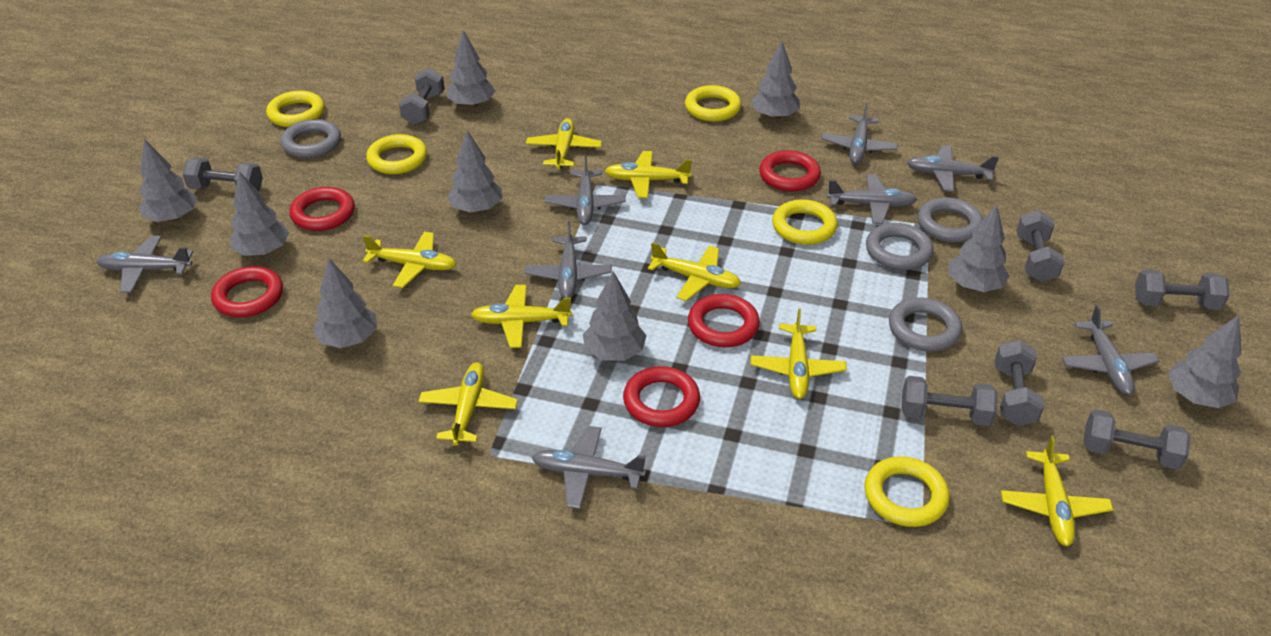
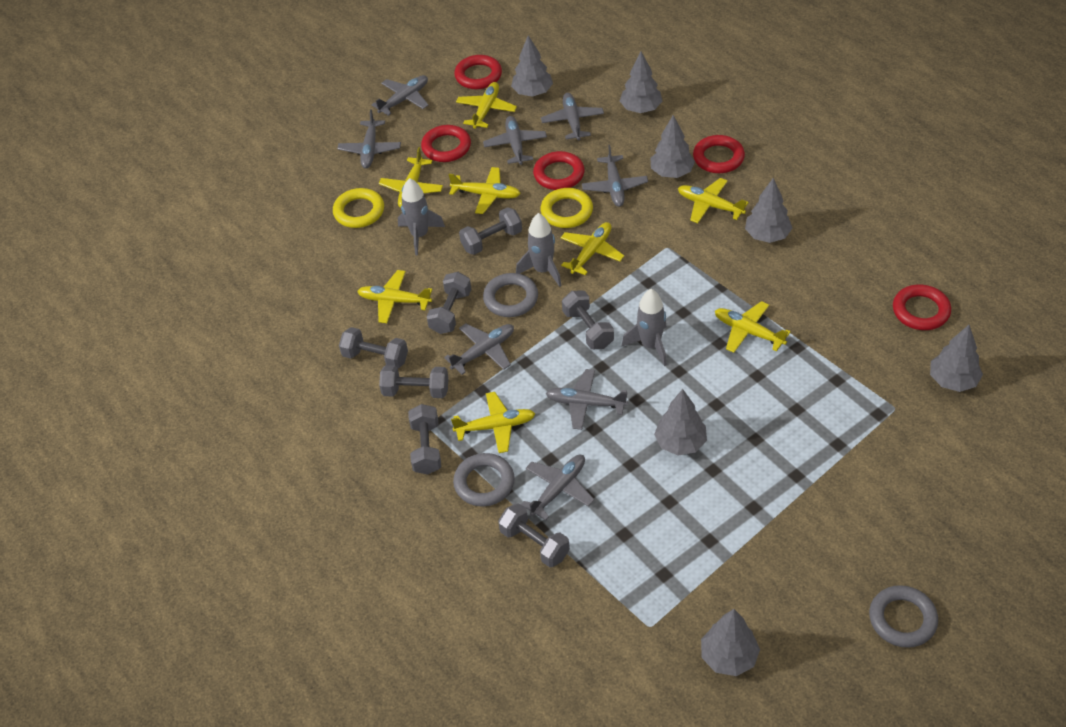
grey ring: 4 -> 3
grey rocket: 0 -> 3
grey tree: 9 -> 7
yellow ring: 5 -> 2

